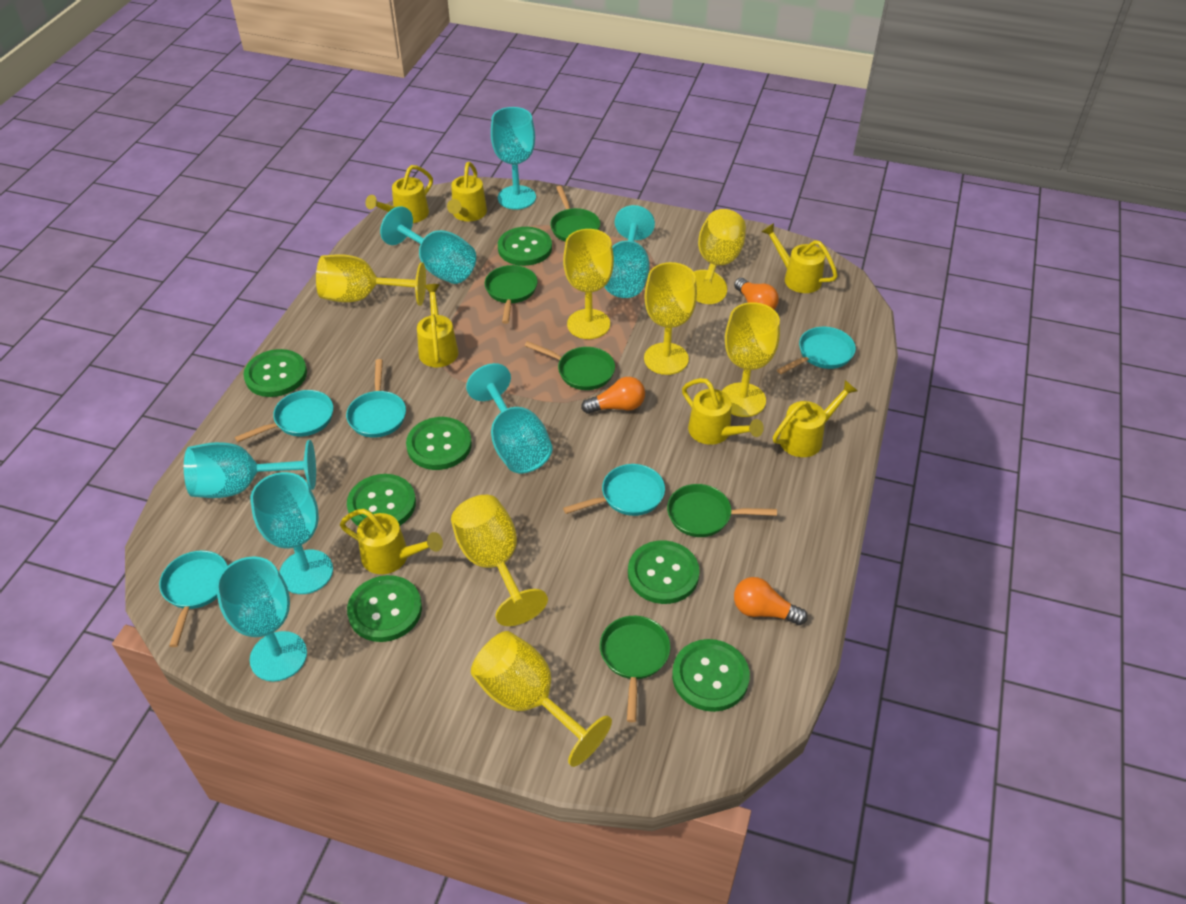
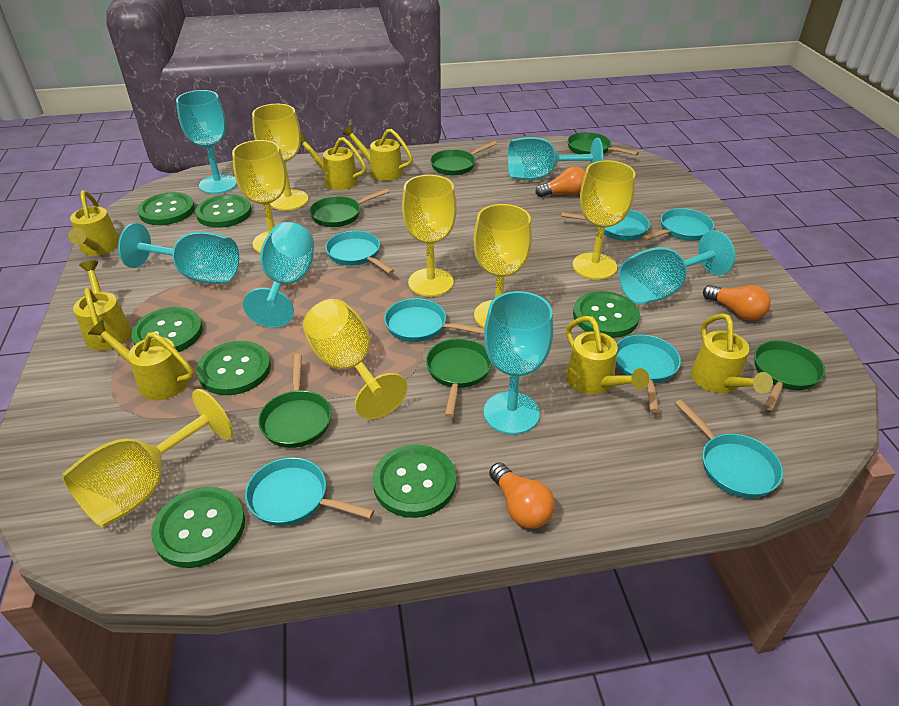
green pan: 5 -> 6
turquoise goblet: 7 -> 6
turquoise pan: 5 -> 7

